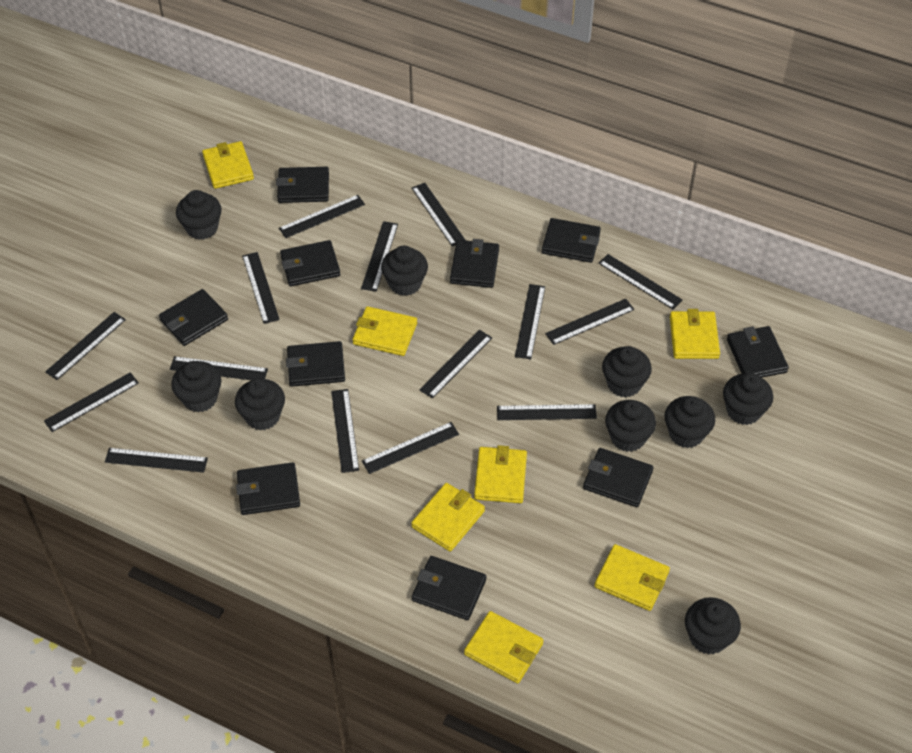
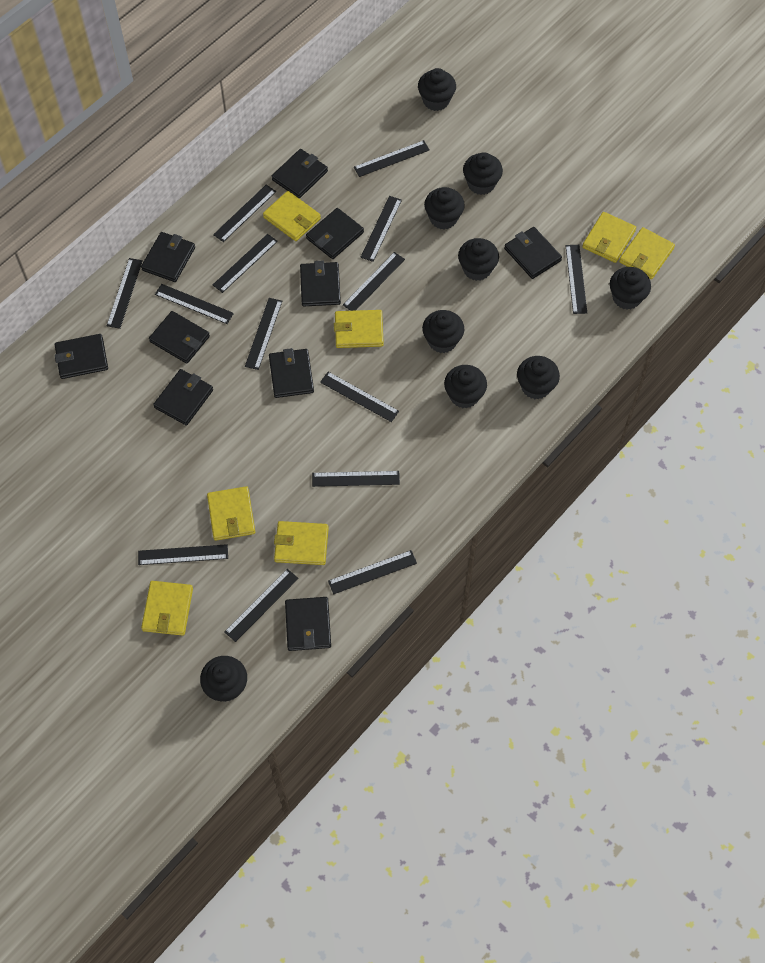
black ruler: 15 -> 14

